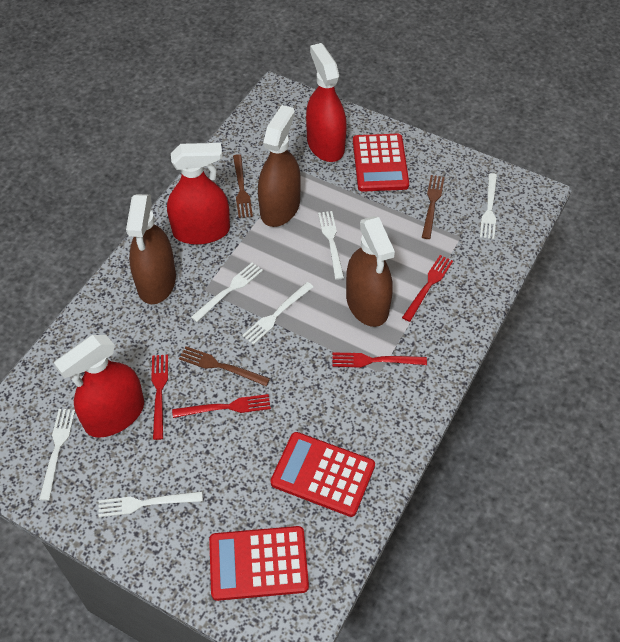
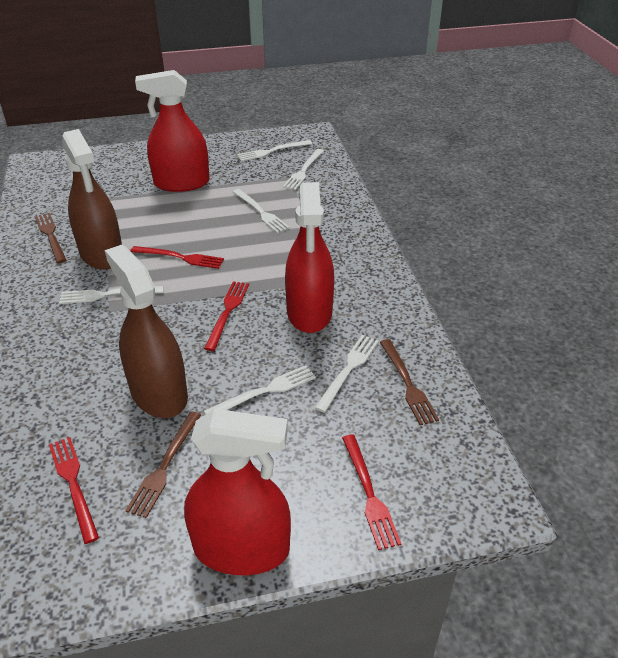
brown spray bottle: 3 -> 2
red calculator: 3 -> 0

